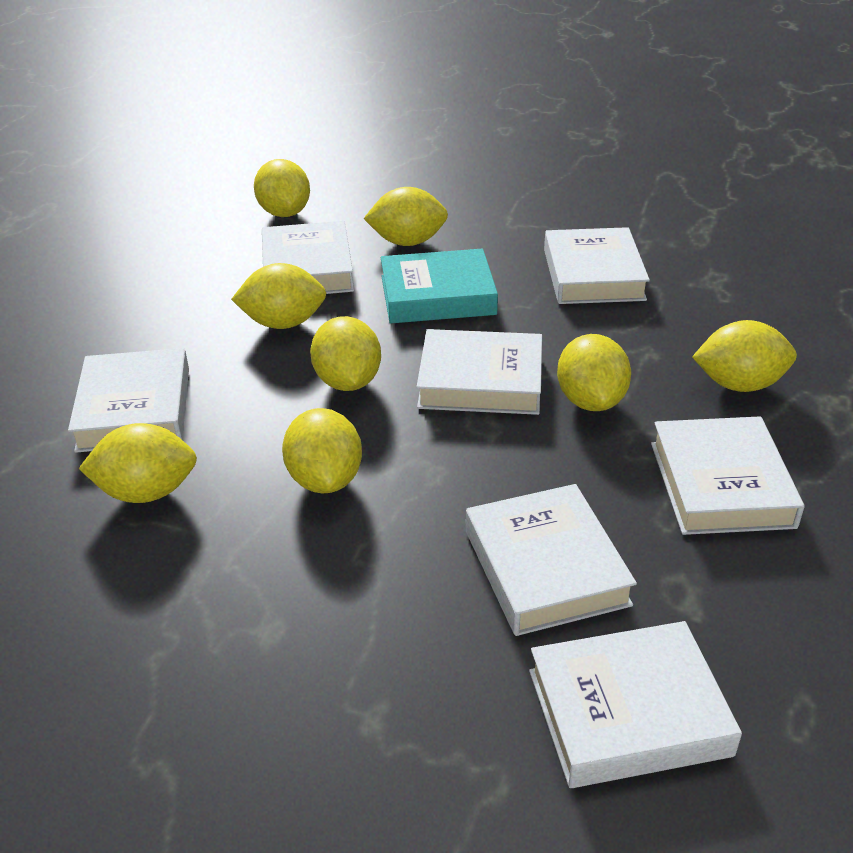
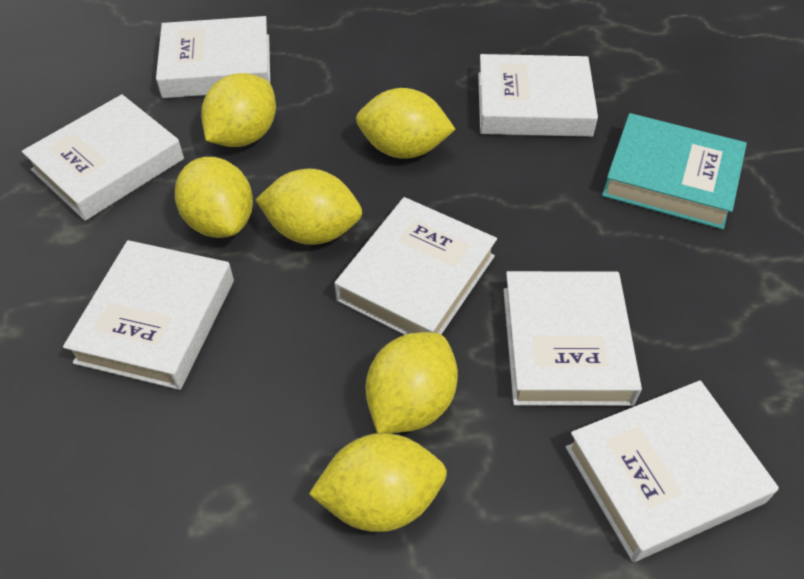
yellow lemon: 8 -> 6

